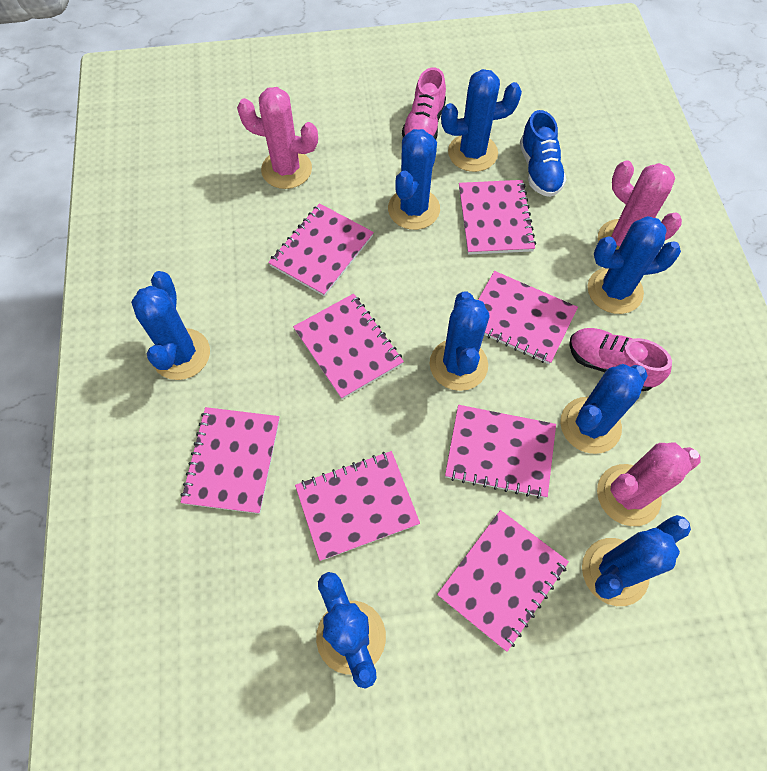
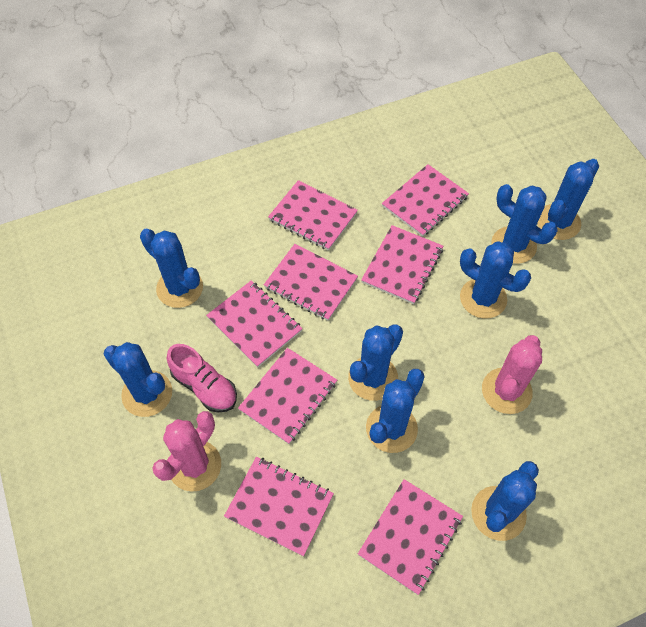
blue shoe: 1 -> 0
pink cactus: 3 -> 2
pink shoe: 2 -> 1

